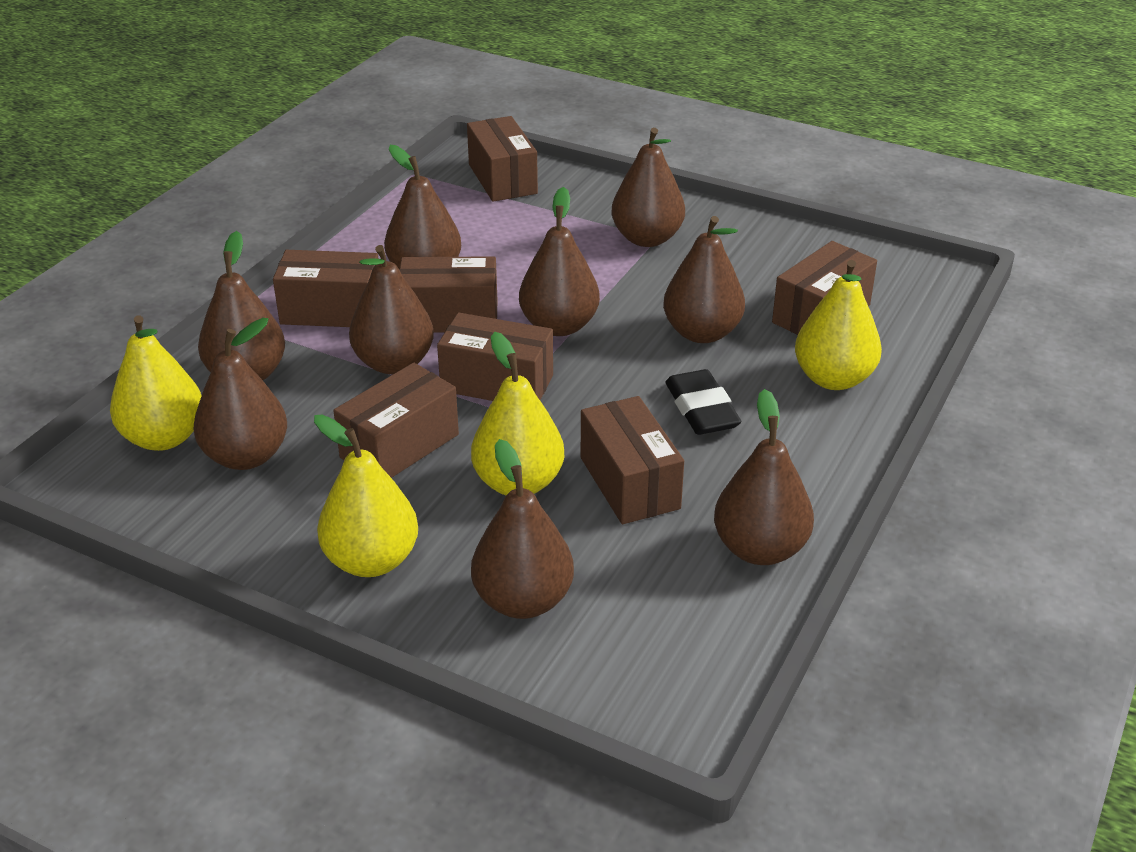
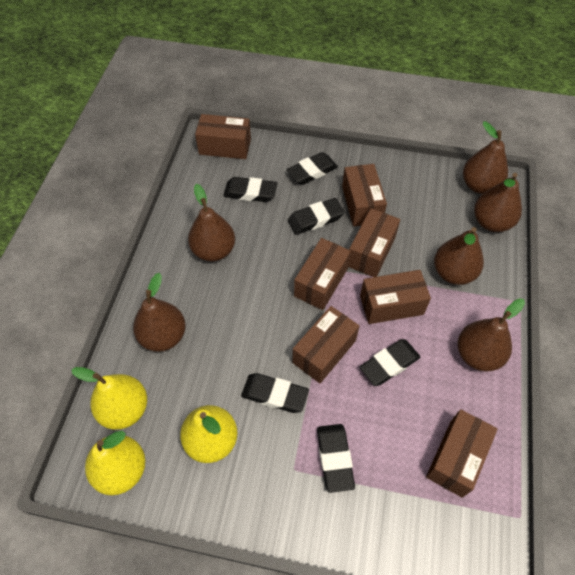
black eraser: 1 -> 6
brown pear: 9 -> 6
yellow pear: 4 -> 3

